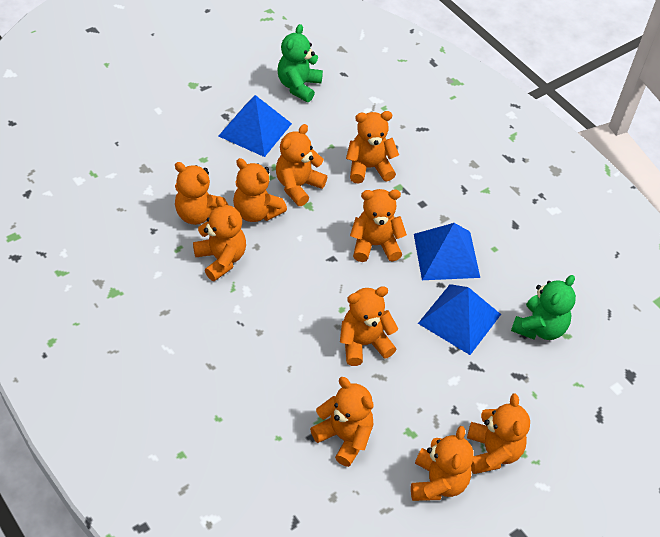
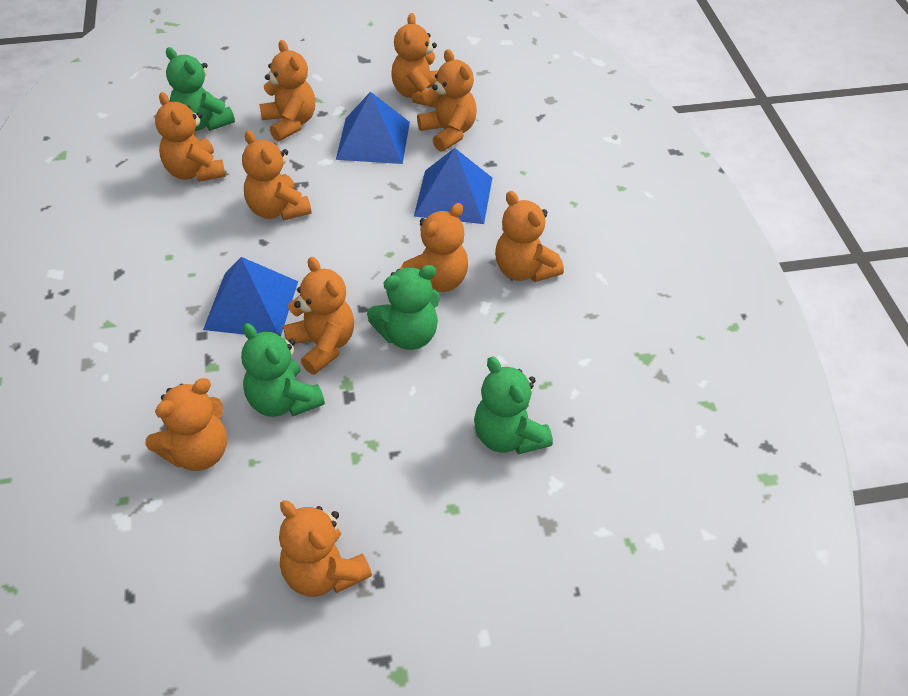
green teddy bear: 2 -> 4

